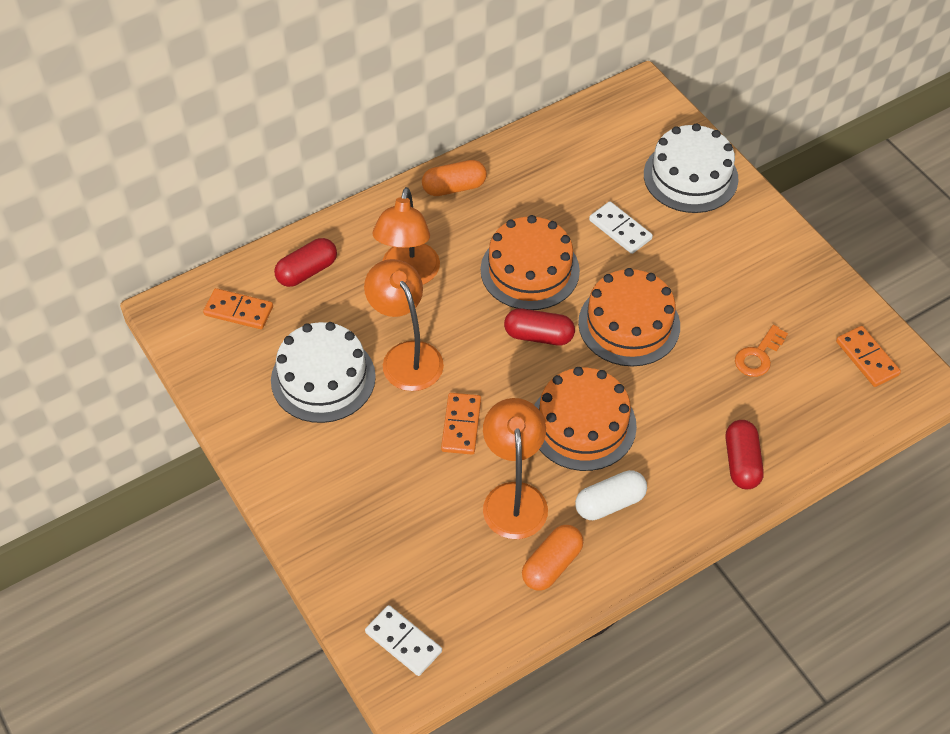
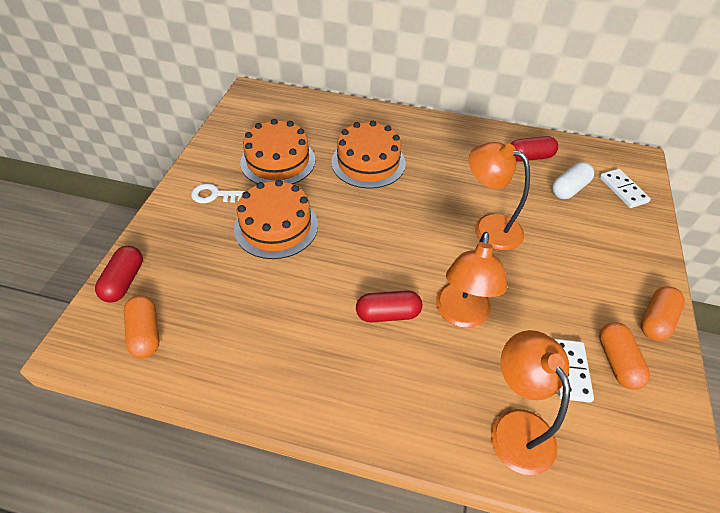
orange capsule: 2 -> 3
orange domino: 3 -> 0
orange key: 1 -> 0
white cake: 2 -> 0
white key: 0 -> 1

